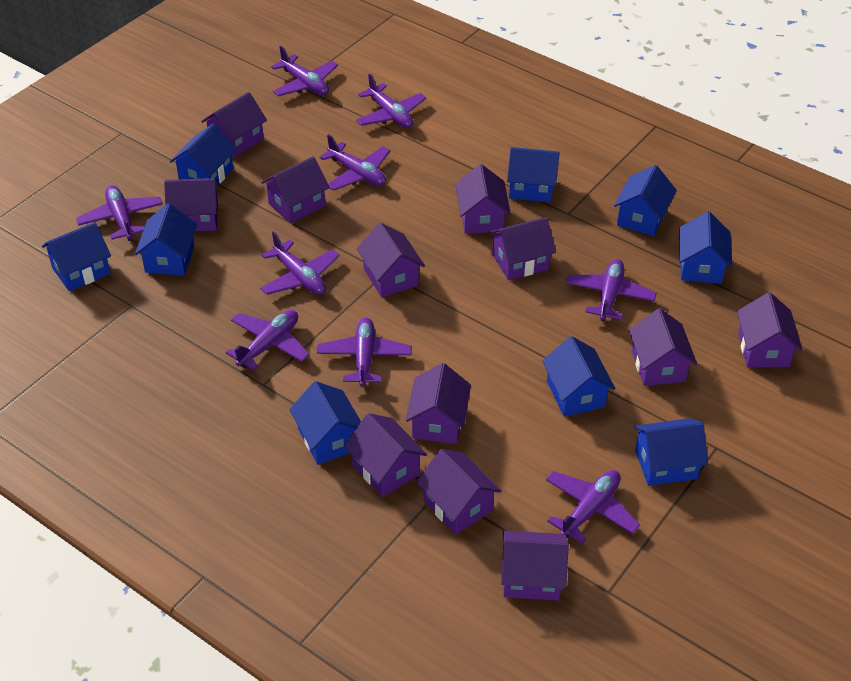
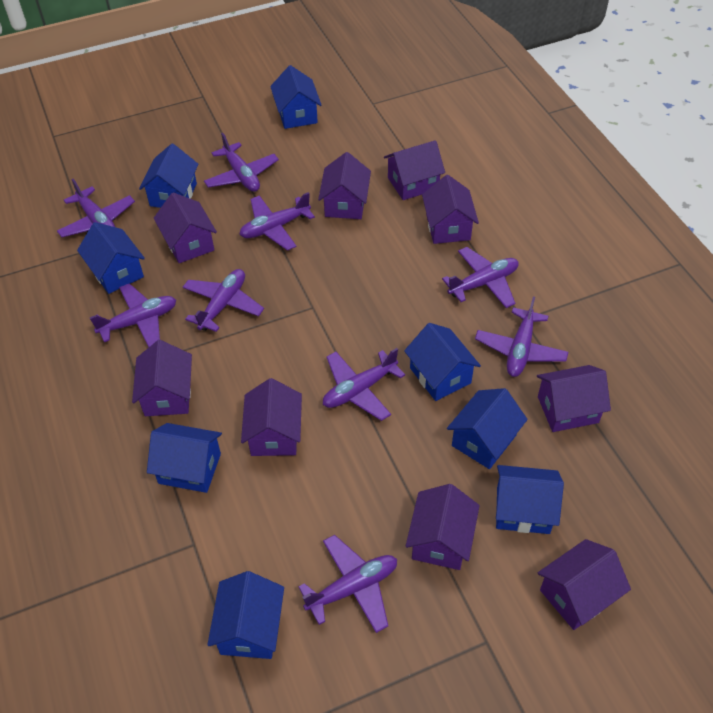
blue house: 9 -> 8
purple house: 12 -> 9

